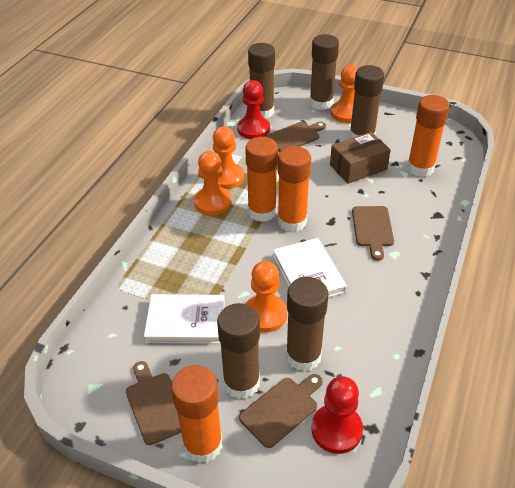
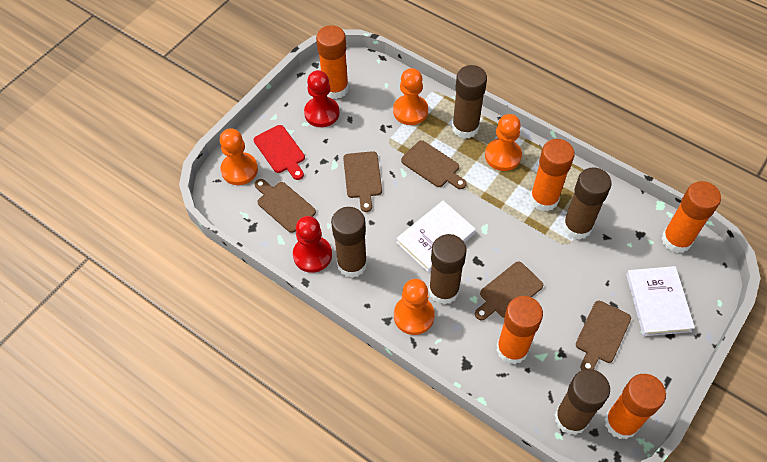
brown box: 1 -> 0
brown cutting board: 4 -> 5
orange glue stick: 4 -> 5
red cutting board: 0 -> 1

